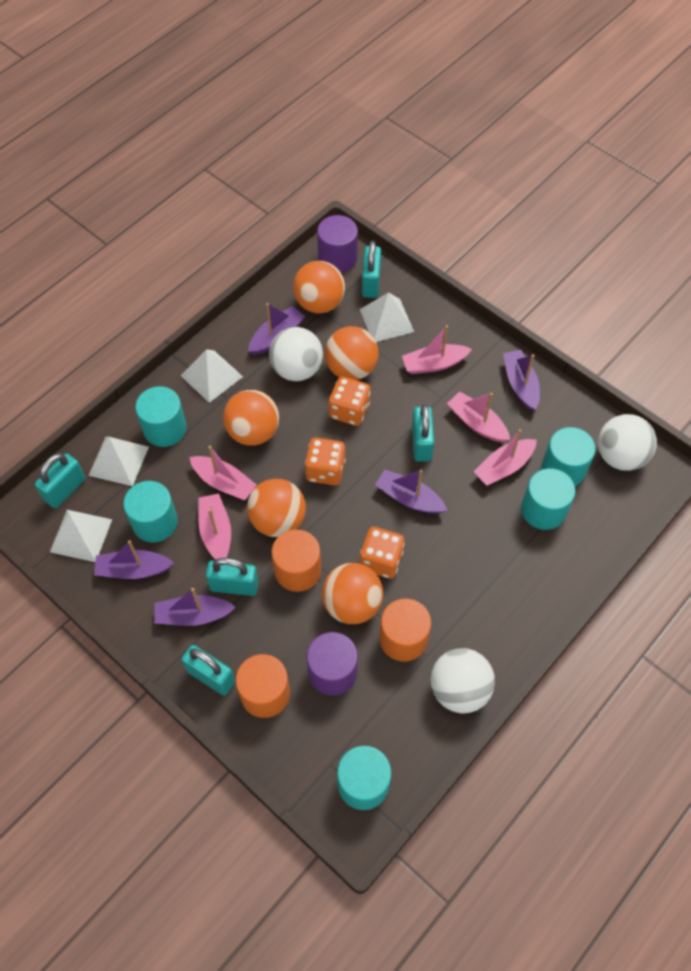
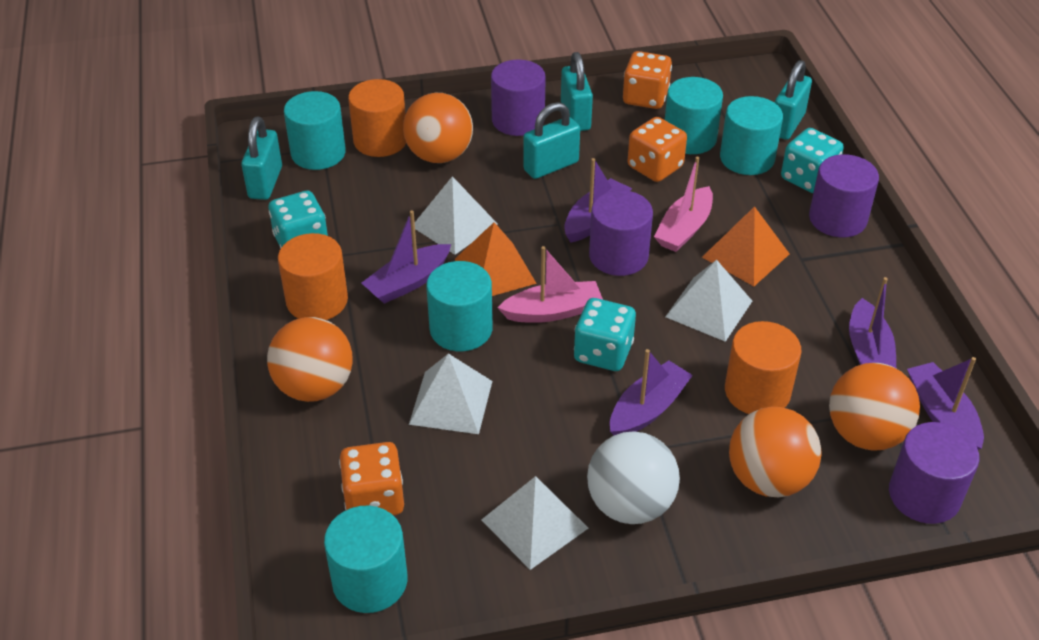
orange ball: 5 -> 4
orange pyramid: 0 -> 2
pink boat: 5 -> 2
purple cylinder: 2 -> 4
turquoise dice: 0 -> 3
turquoise padlock: 5 -> 4
white ball: 3 -> 1

